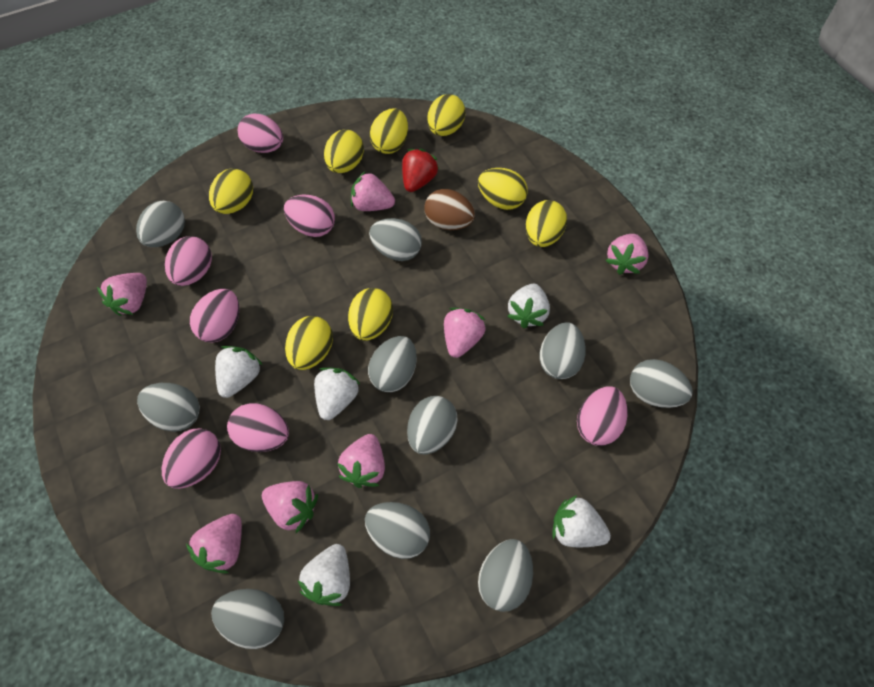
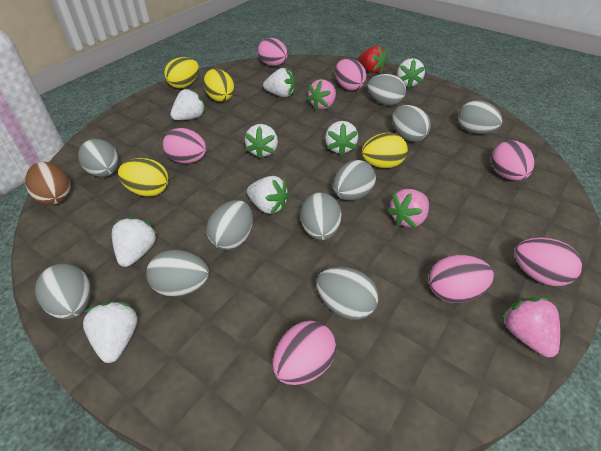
pink strawberry: 7 -> 3
white strawberry: 5 -> 8
yellow egg: 8 -> 4

